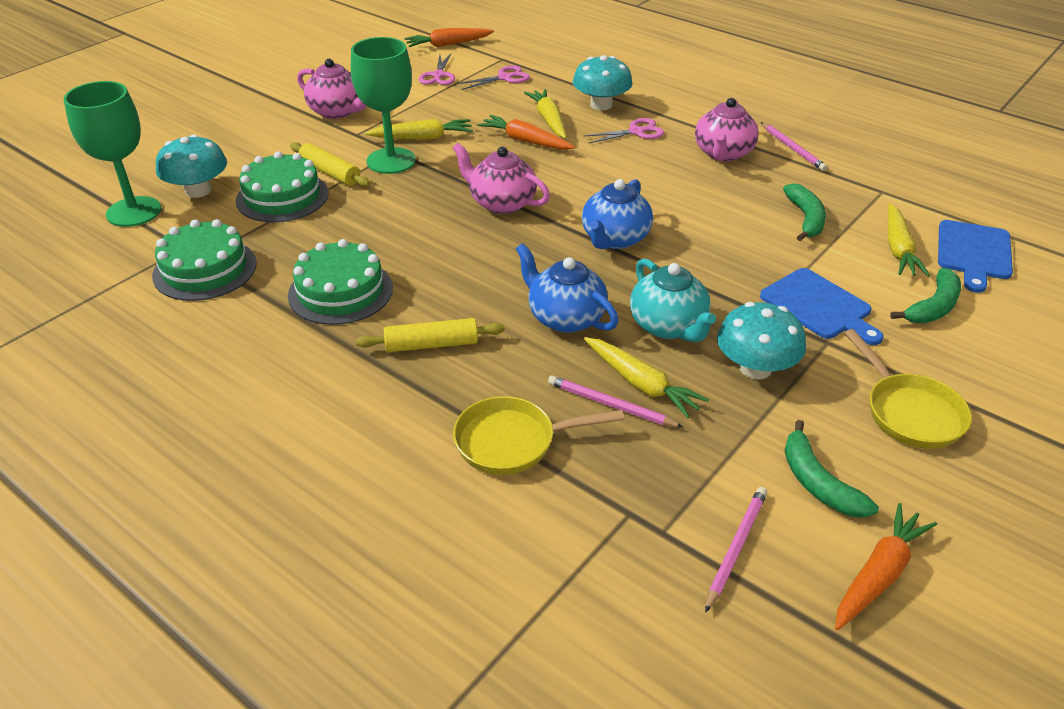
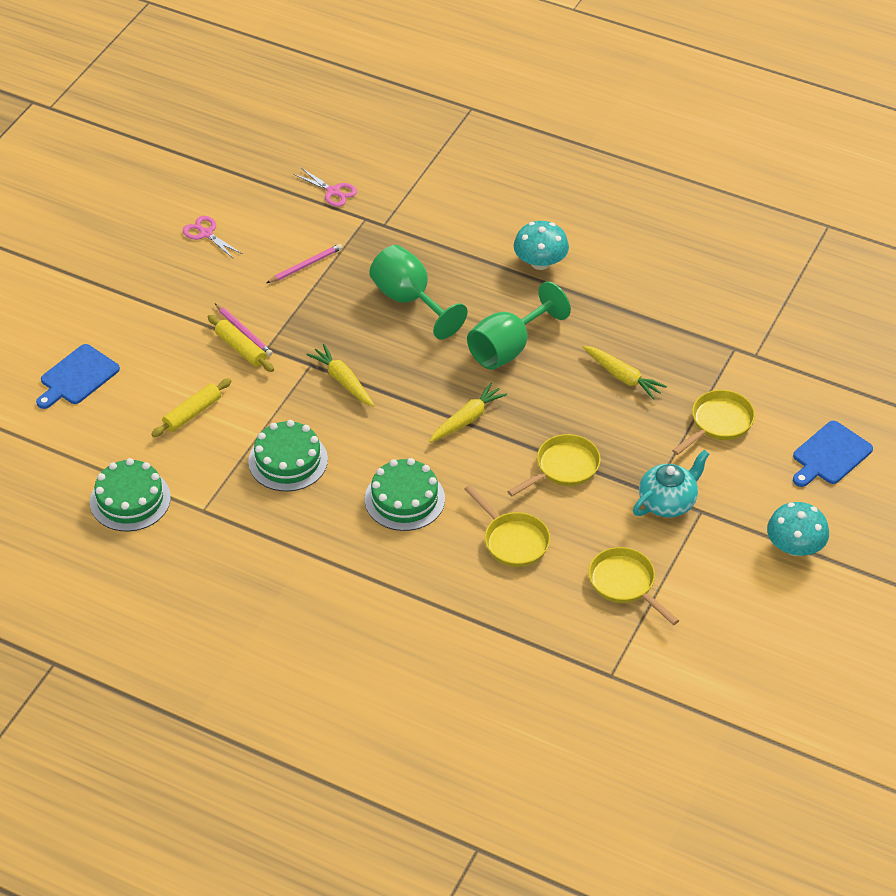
blue teapot: 2 -> 0
green banana: 3 -> 0
orange carrot: 3 -> 0
pink pencil: 3 -> 2
pink scissors: 3 -> 2
pink teapot: 3 -> 0
turquoise mushroom: 3 -> 2
yellow carrot: 4 -> 3
yellow pan: 2 -> 4

